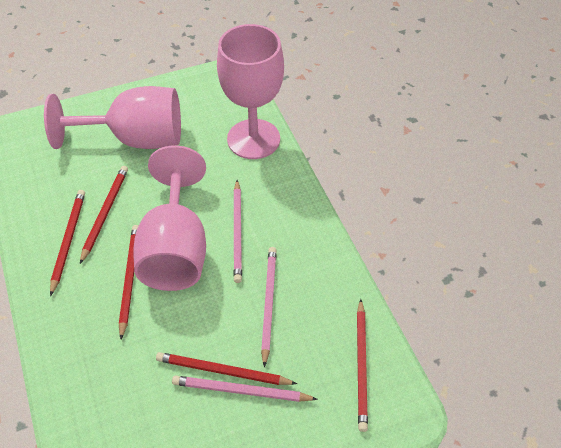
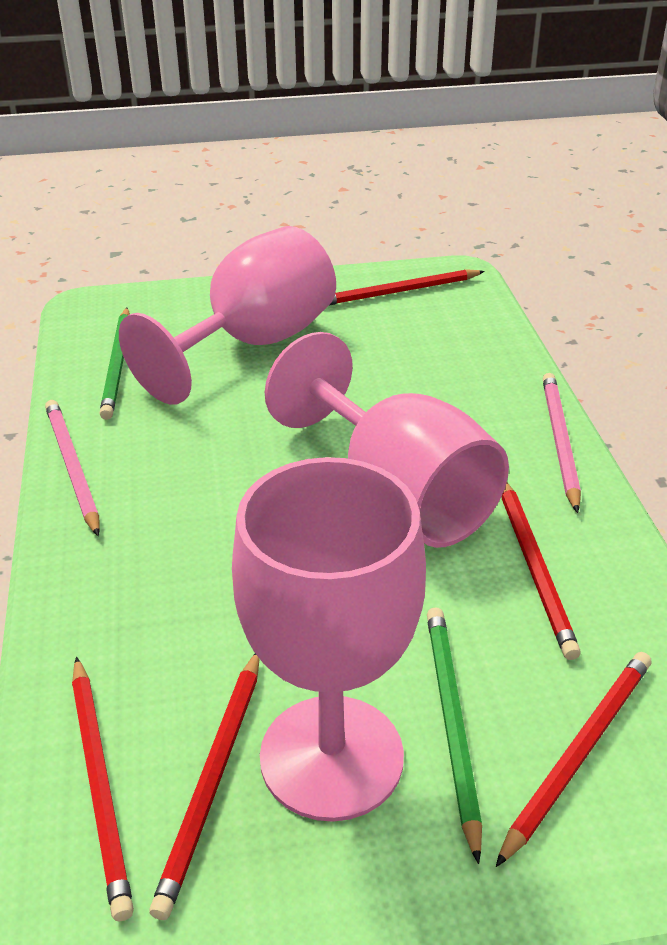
green pencil: 0 -> 2
pink pencil: 3 -> 2

